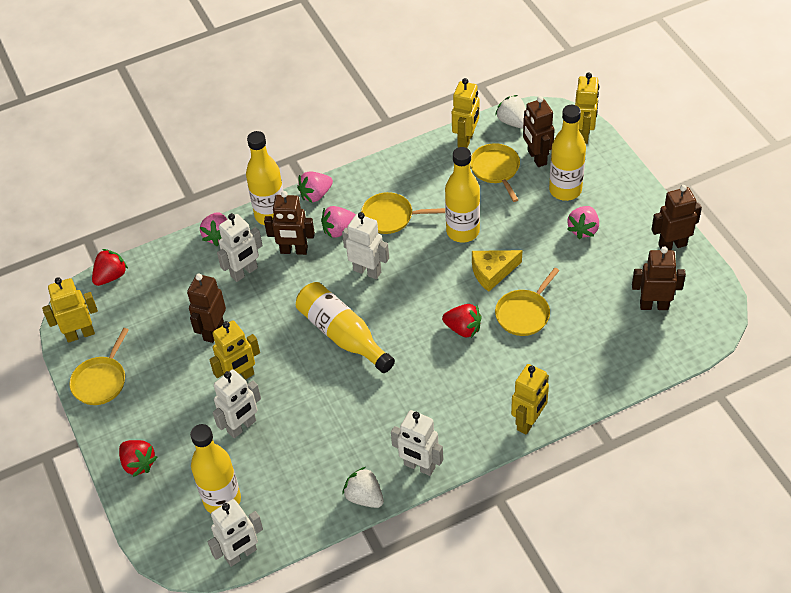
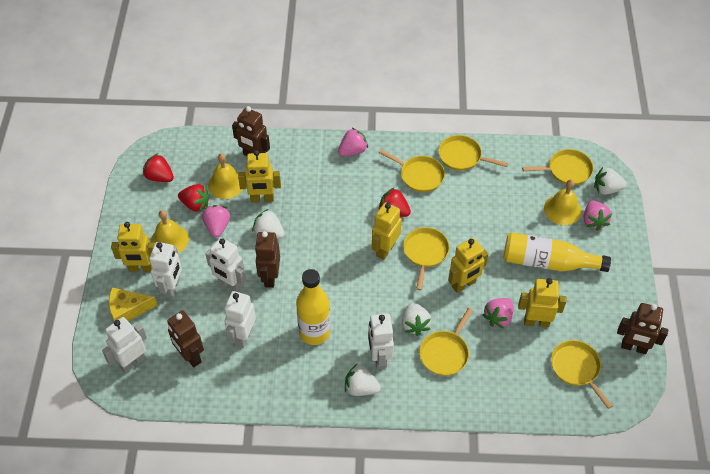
brown robot: 5 -> 4
white strawberry: 2 -> 4
yellow bell: 0 -> 3
yellow bottle: 5 -> 2
yellow pan: 4 -> 6

